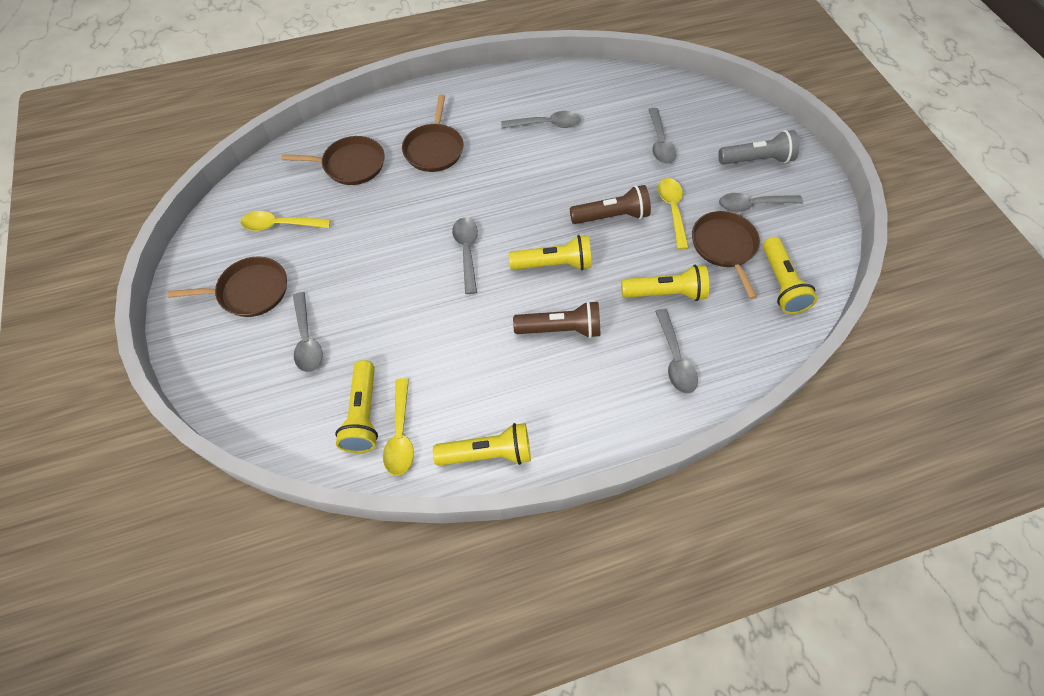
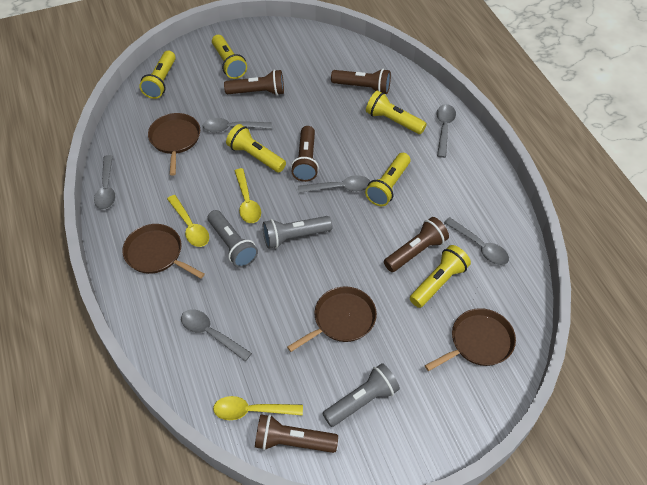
brown flashlight: 2 -> 5
grey flashlight: 1 -> 3
yellow flashlight: 5 -> 6

